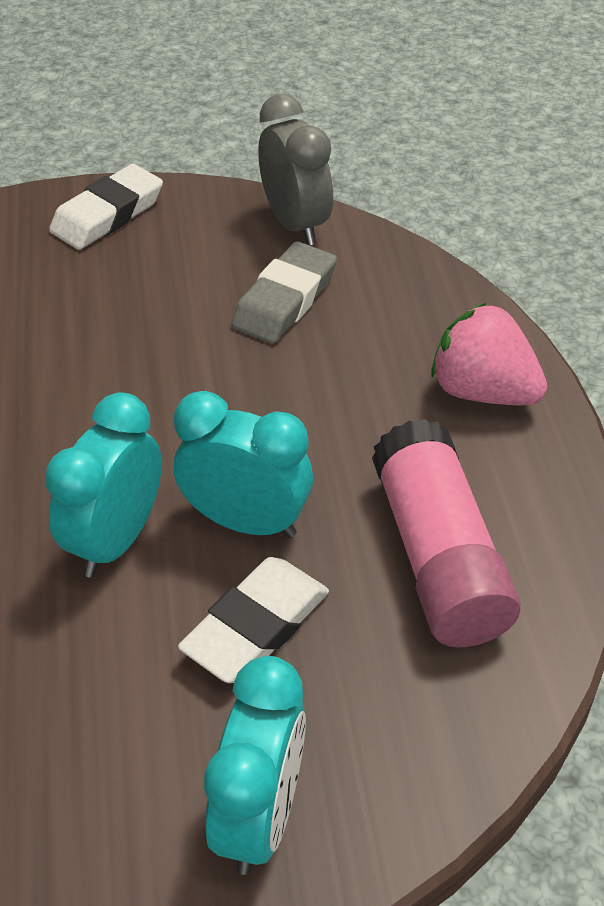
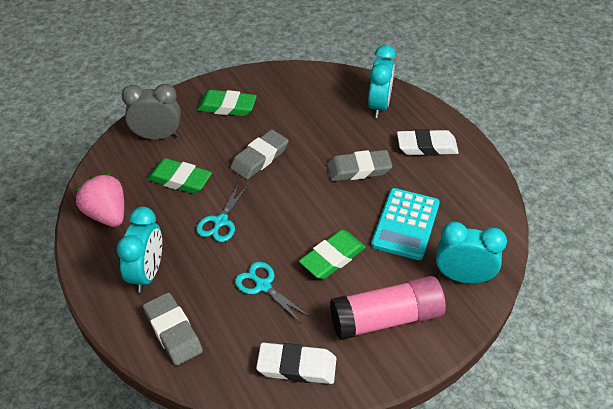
green eraser: 0 -> 3
grey eraser: 1 -> 3
turquoise calculator: 0 -> 1
turquoise scissors: 0 -> 2

